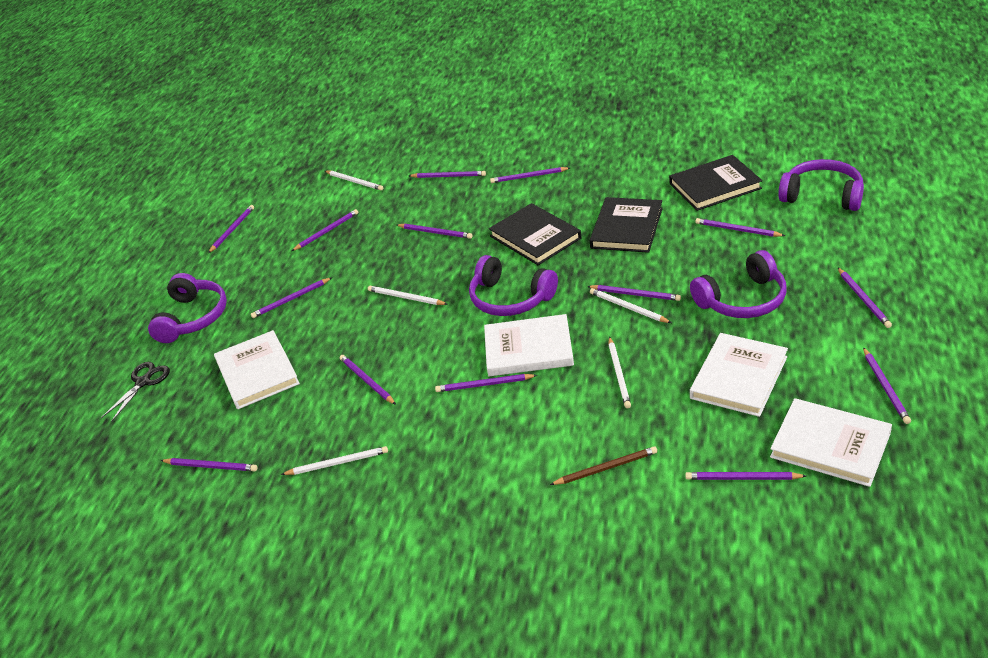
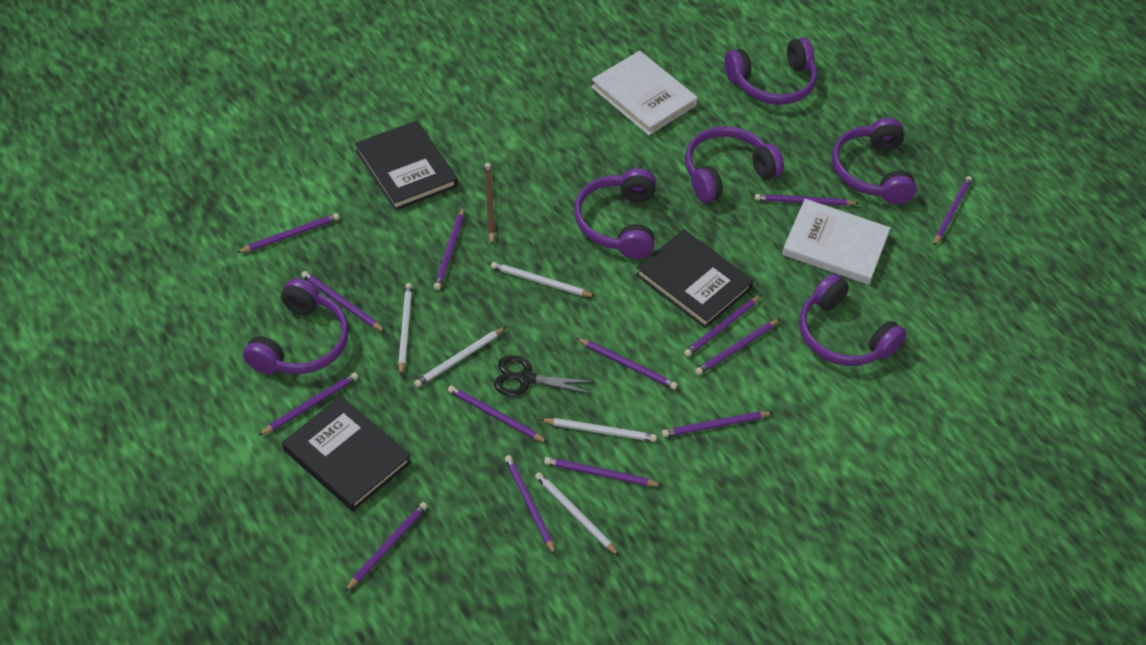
purple headphones: 4 -> 6
white book: 4 -> 2

